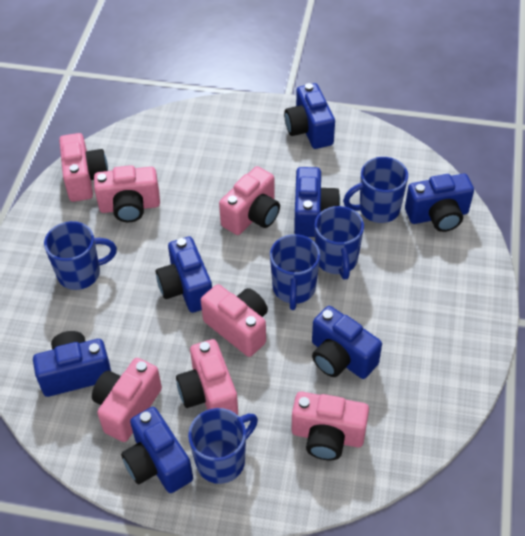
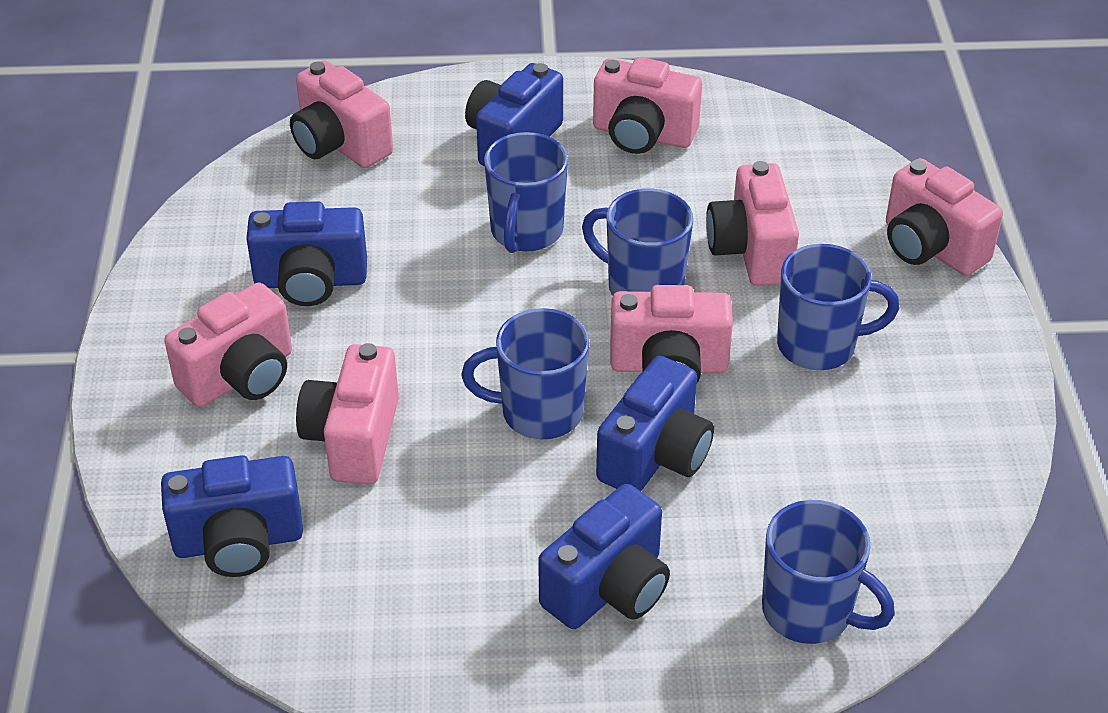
blue camera: 7 -> 5

